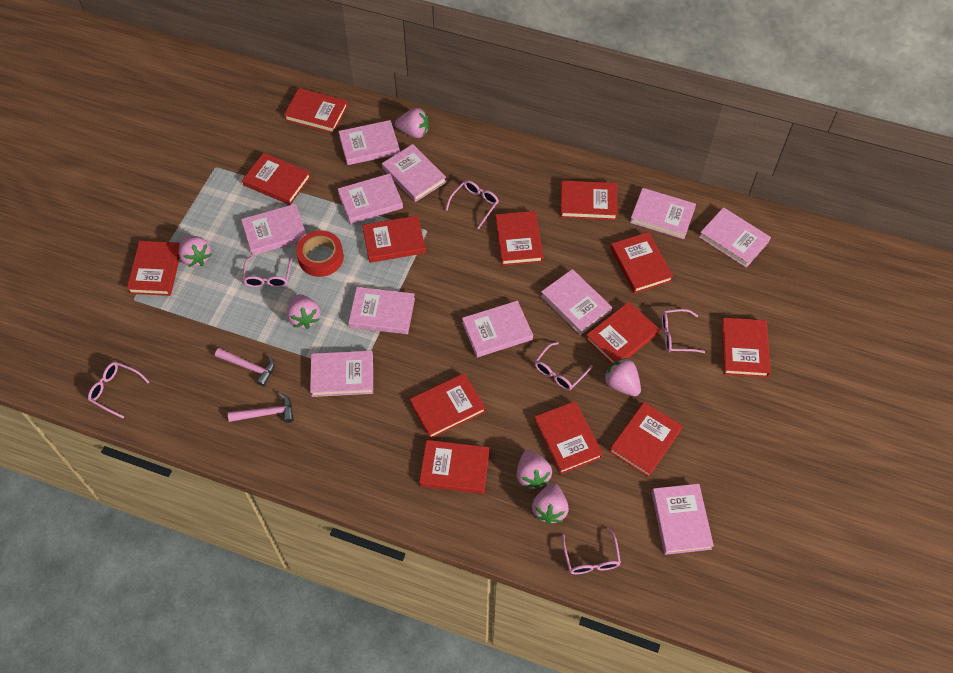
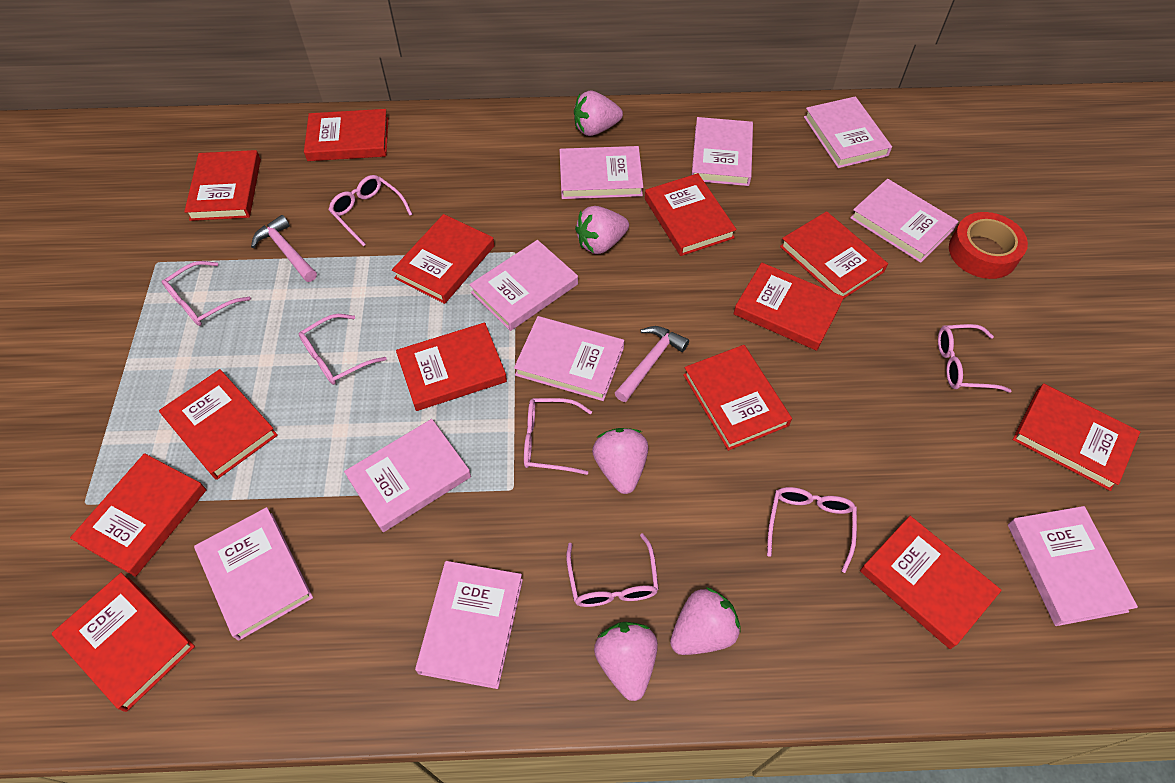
pink book: 11 -> 10
pink glasses: 6 -> 7
pink strawberry: 6 -> 5

